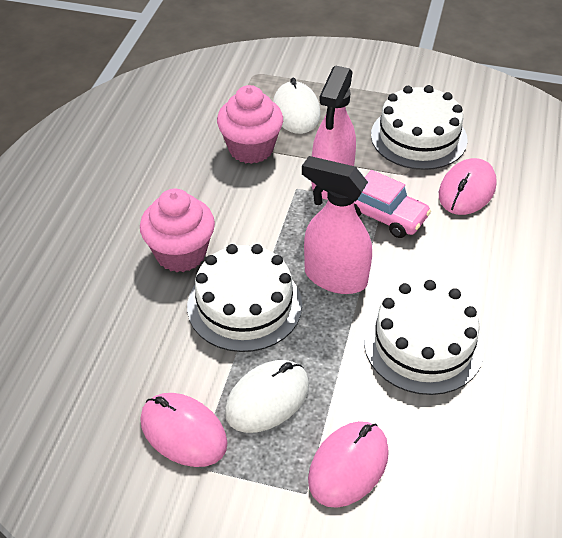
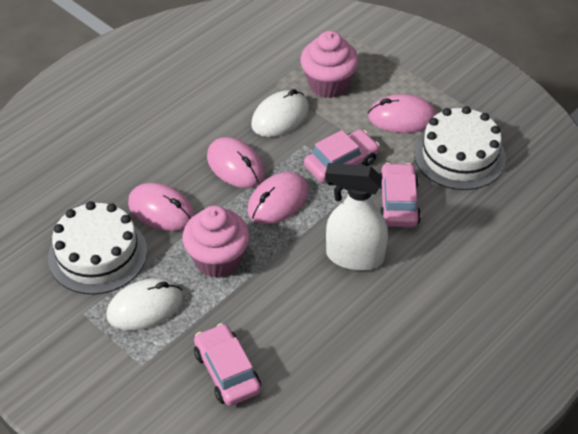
pink car: 1 -> 3
pink mouse: 3 -> 4
pink spray bottle: 2 -> 0
white cake: 3 -> 2
white spray bottle: 0 -> 1

